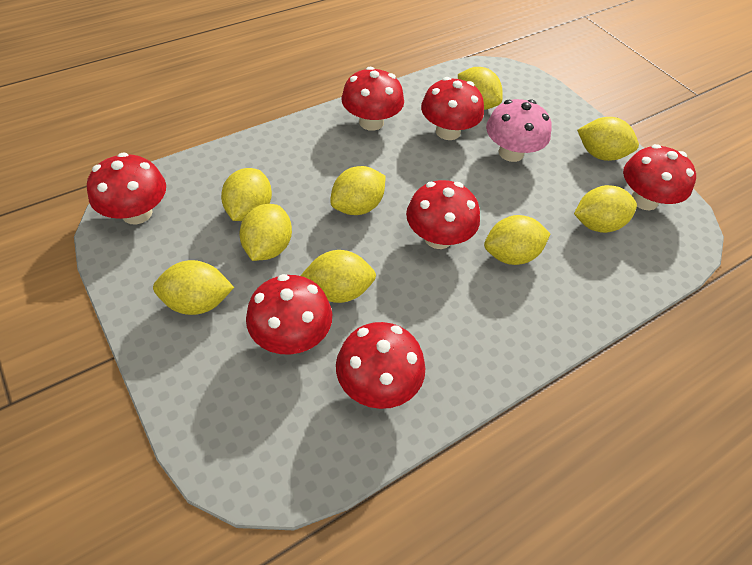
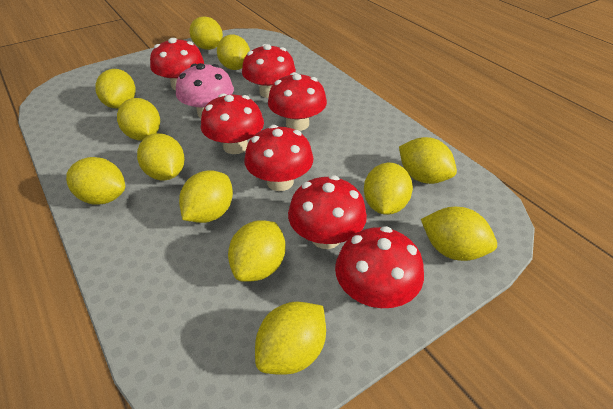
yellow lemon: 9 -> 12

